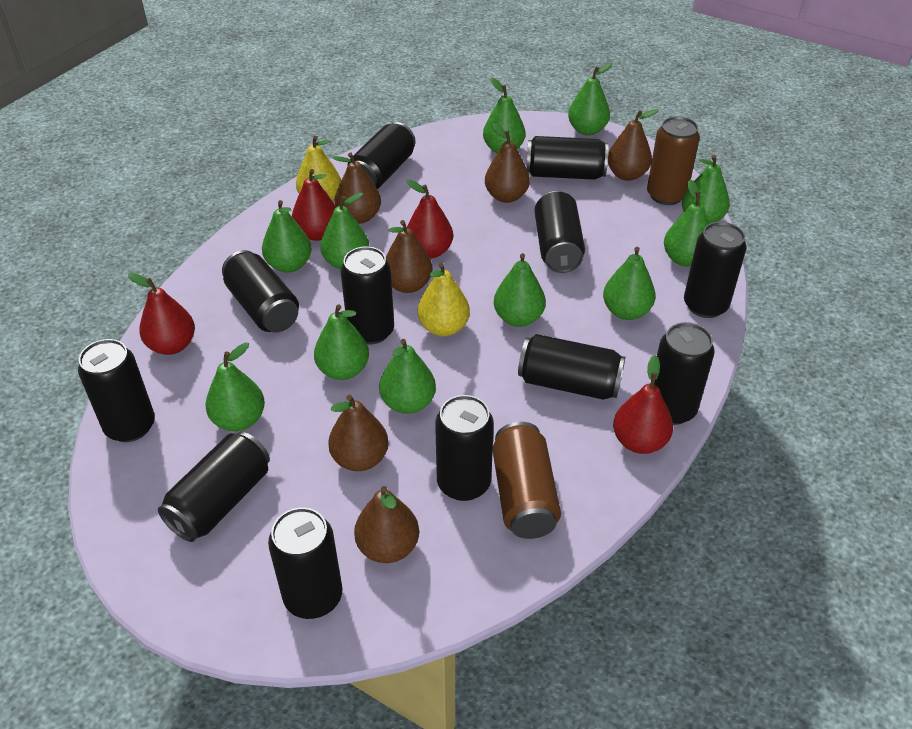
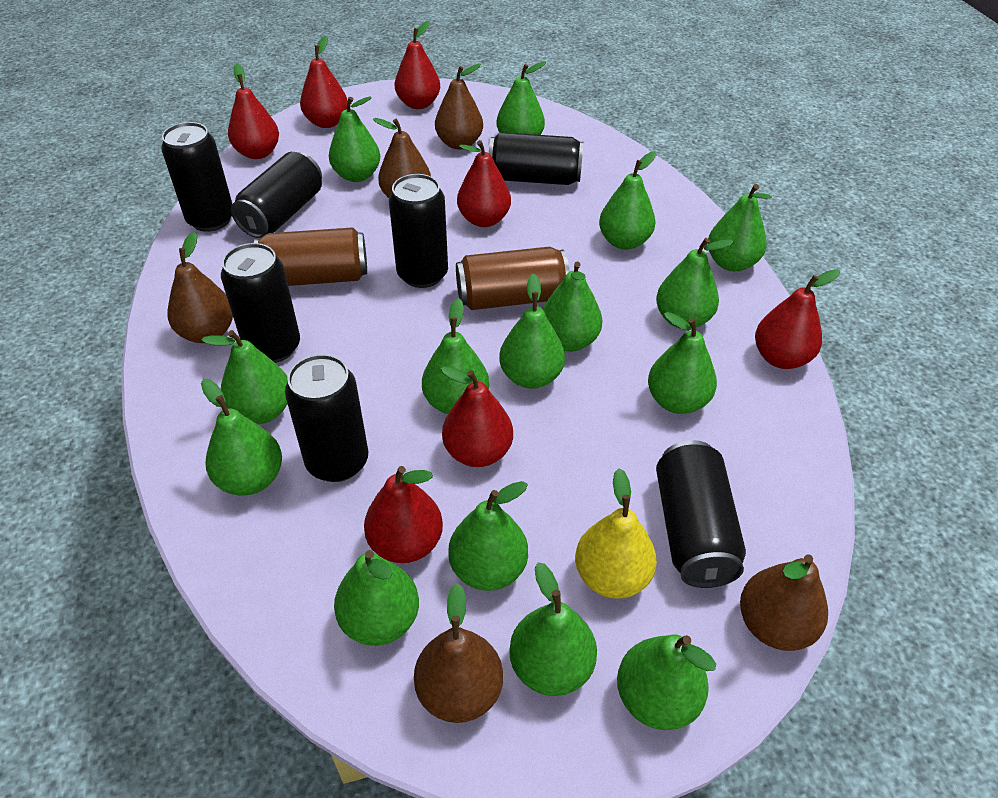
black can: 12 -> 7
brown pear: 6 -> 5
green pear: 11 -> 15
red pear: 4 -> 7
yellow pear: 2 -> 1

